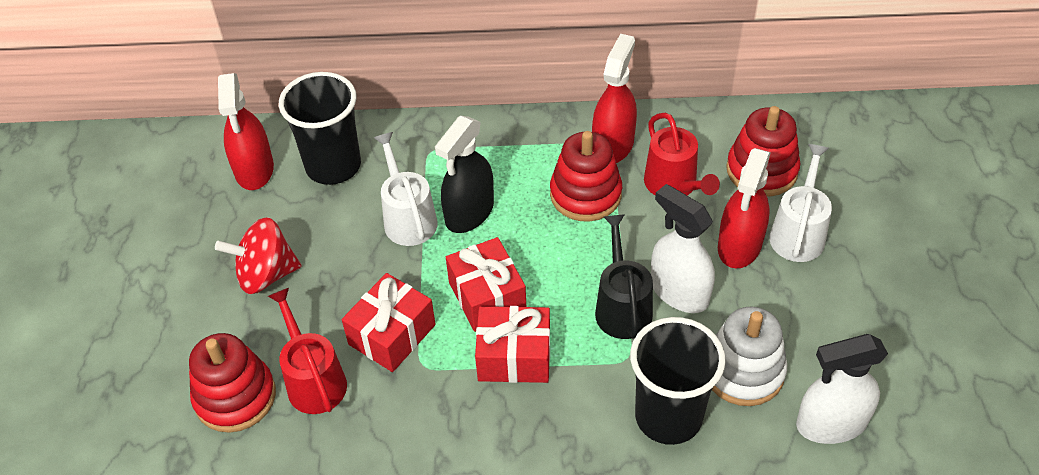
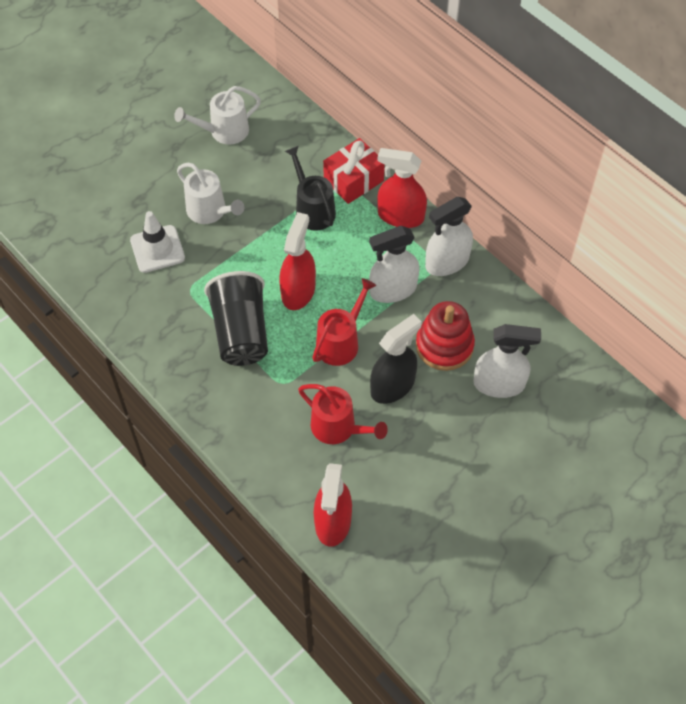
black cup: 2 -> 1
red gift: 3 -> 1
red spinning top: 1 -> 0
red stacking toy: 3 -> 1
white spray bottle: 2 -> 3
white stacking toy: 1 -> 0
white traffic cone: 0 -> 1

